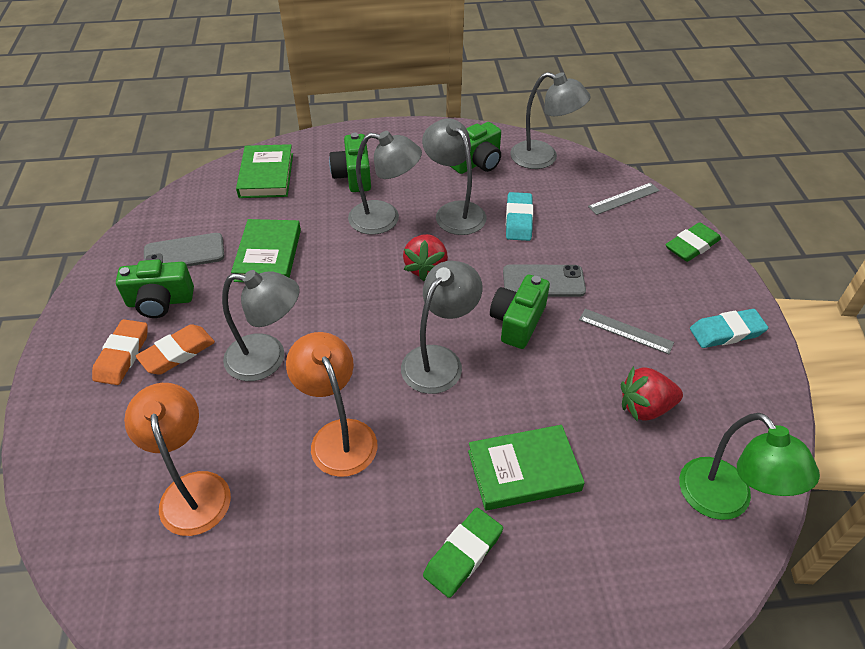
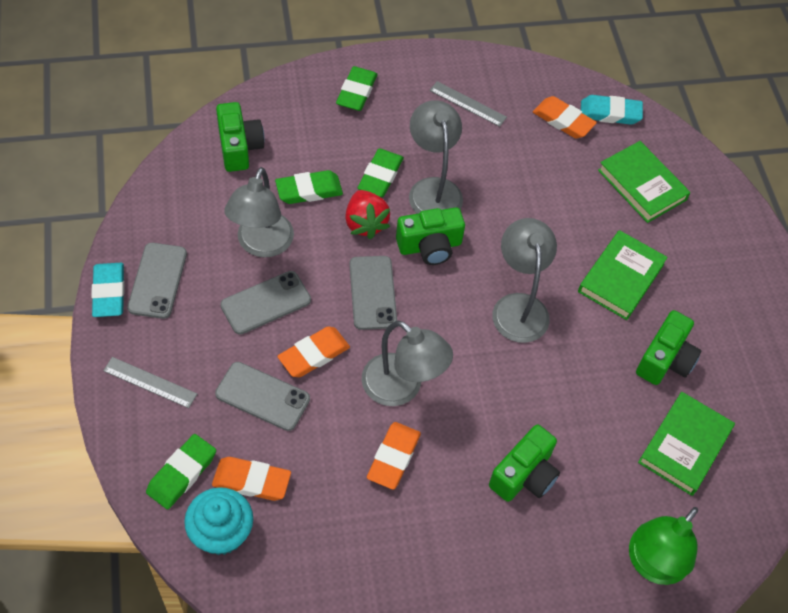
green eraser: 2 -> 4
grey lamp: 5 -> 4
grey phone: 2 -> 4
orange eraser: 2 -> 4
orange lamp: 2 -> 0
red strawberry: 2 -> 1
turquoise cupcake: 0 -> 1

